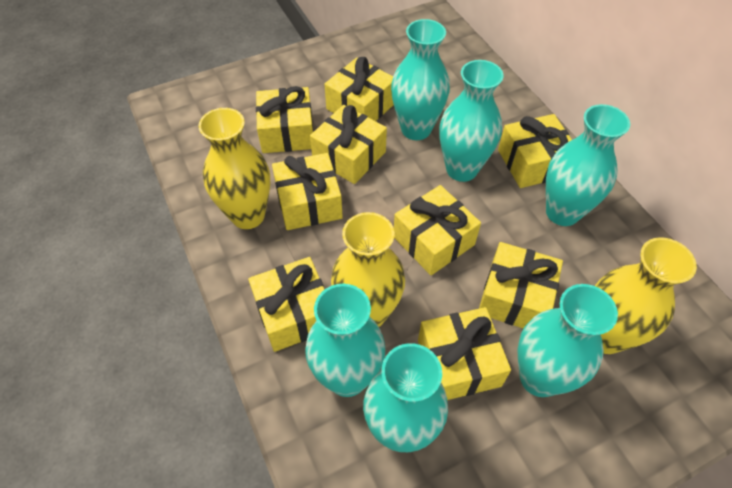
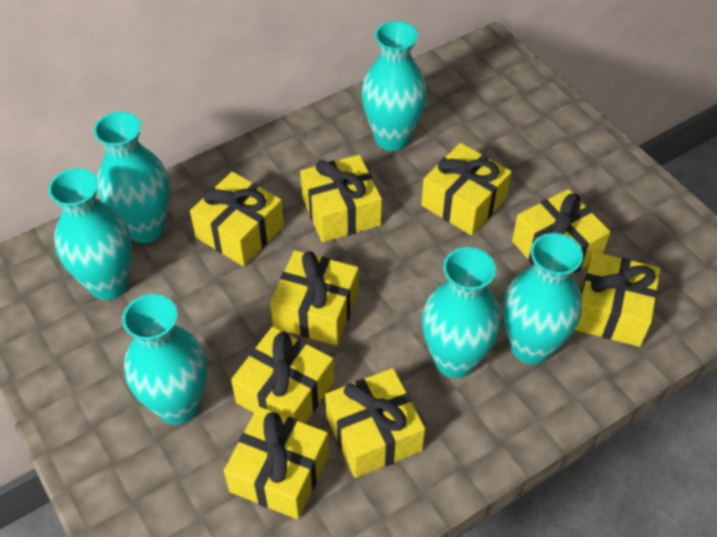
yellow vase: 3 -> 0

